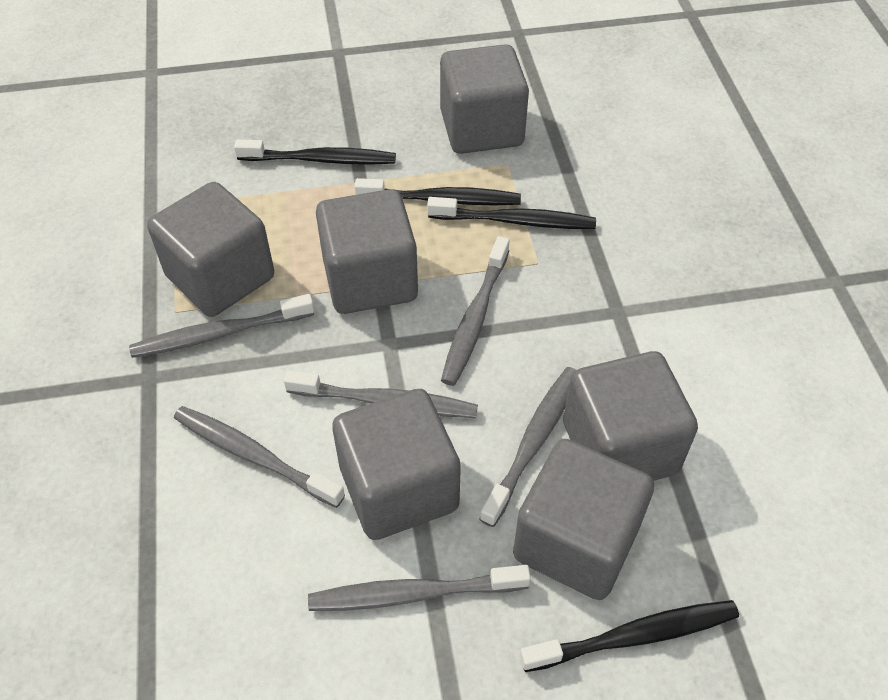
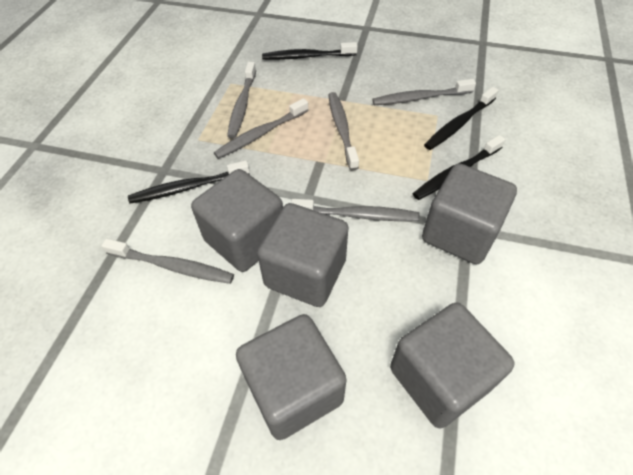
grey cube: 6 -> 5

